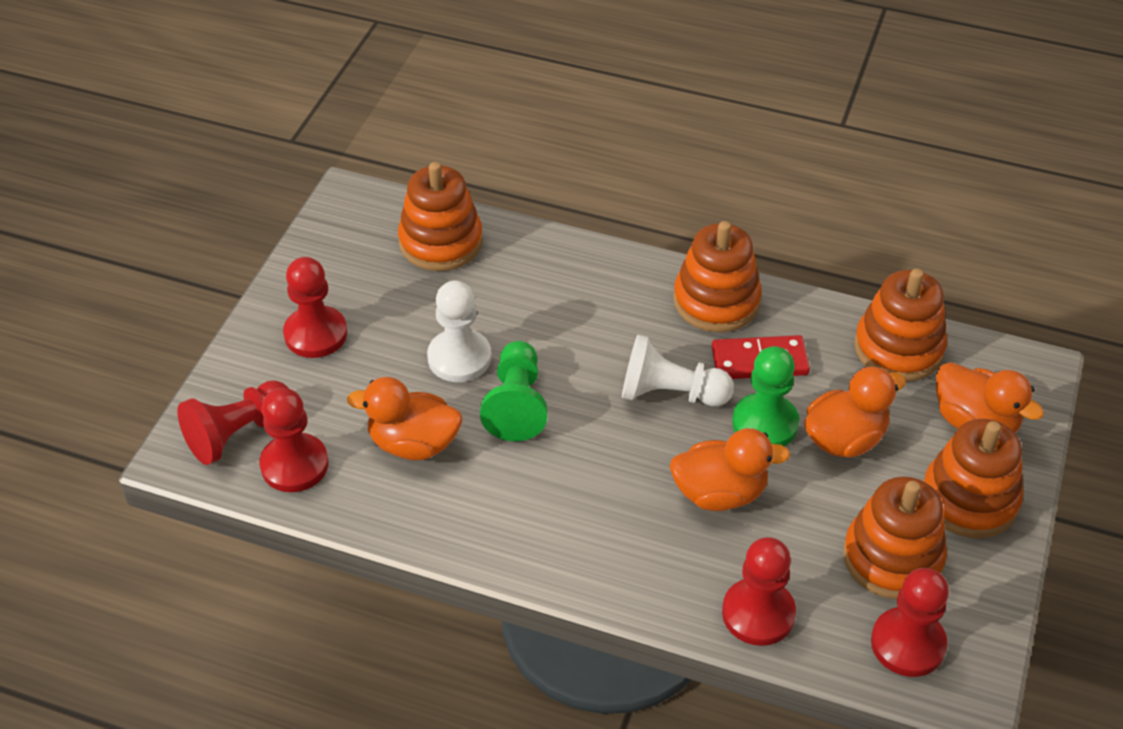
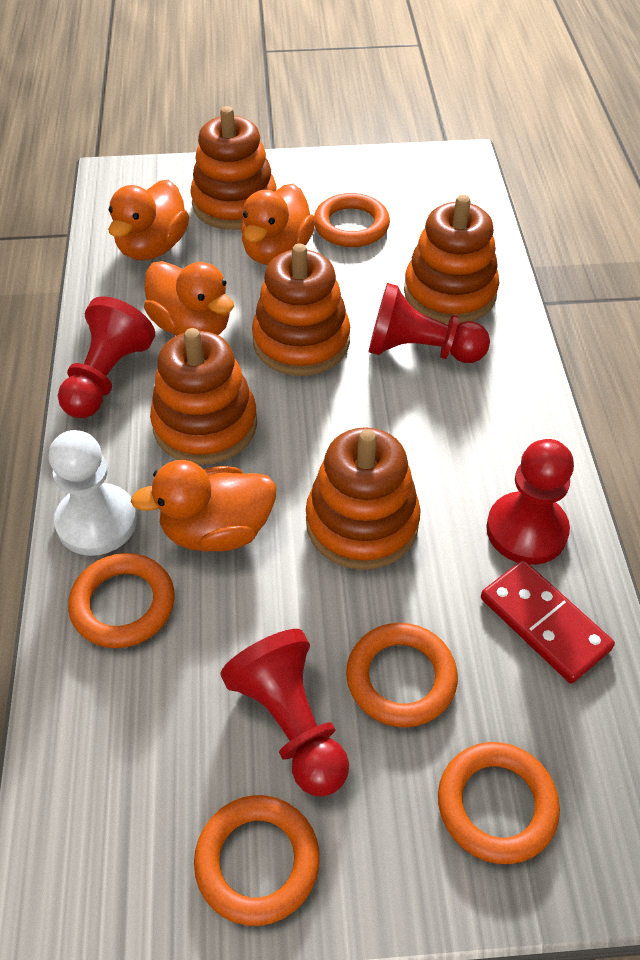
green pawn: 2 -> 0
orange ring: 0 -> 5
red pawn: 5 -> 4
white pawn: 2 -> 1

